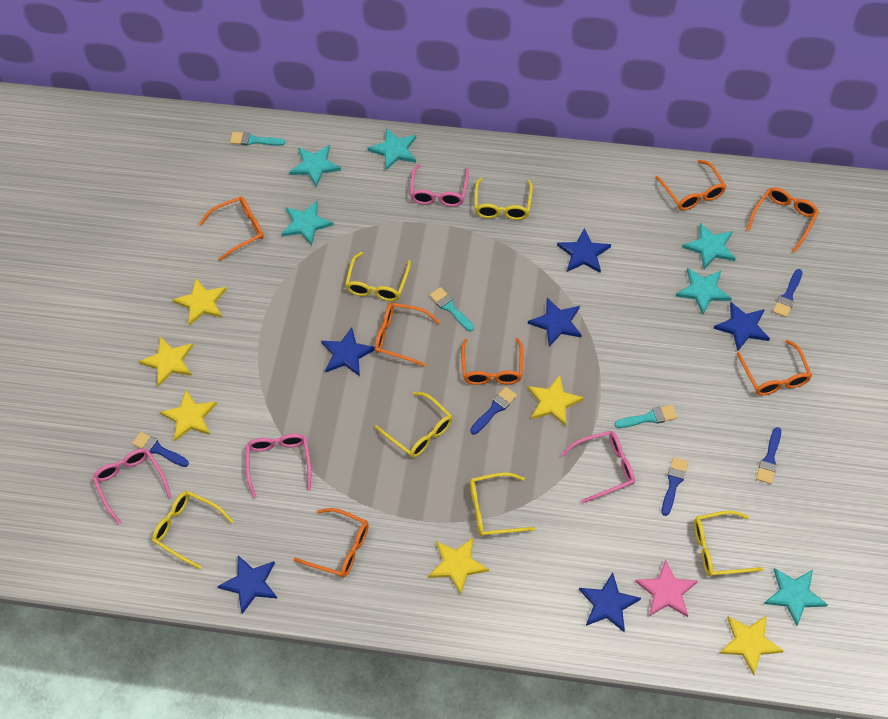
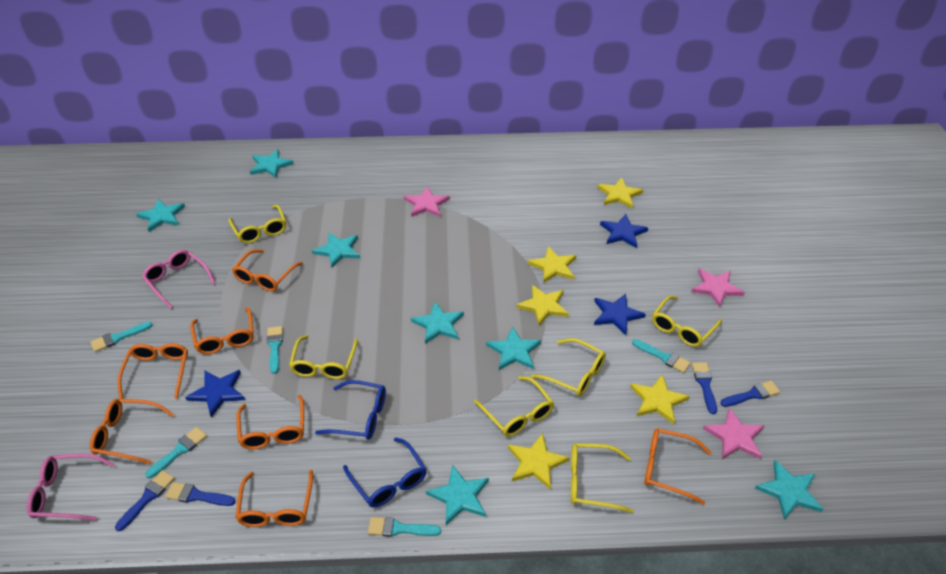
blue brush: 5 -> 4
blue glasses: 0 -> 2
blue star: 6 -> 3
pink glasses: 4 -> 2
pink star: 1 -> 3
turquoise brush: 3 -> 5
turquoise star: 6 -> 7
yellow star: 6 -> 5

